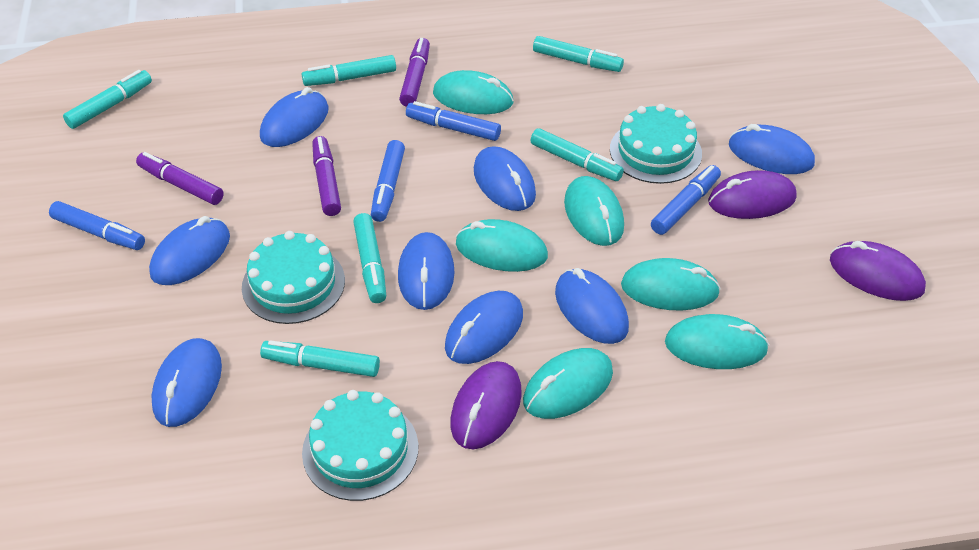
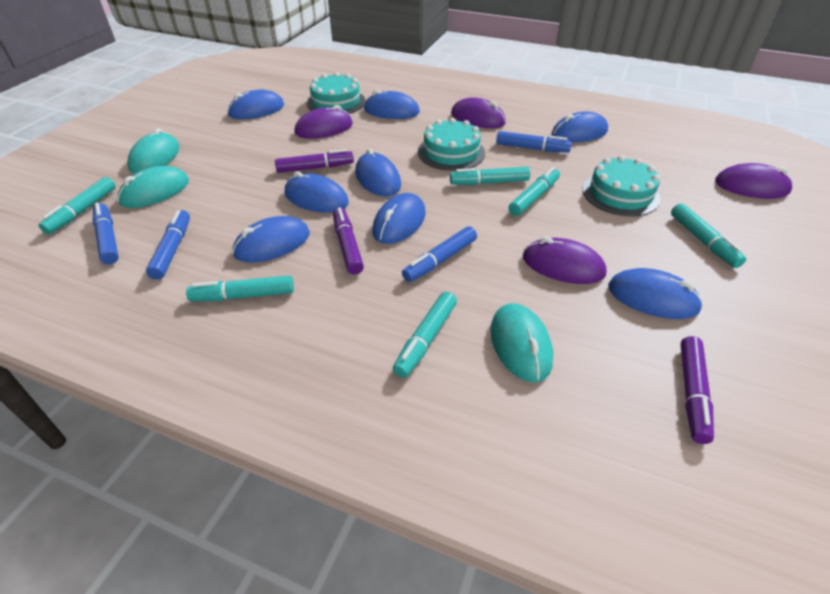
purple mouse: 3 -> 4
turquoise mouse: 6 -> 3

